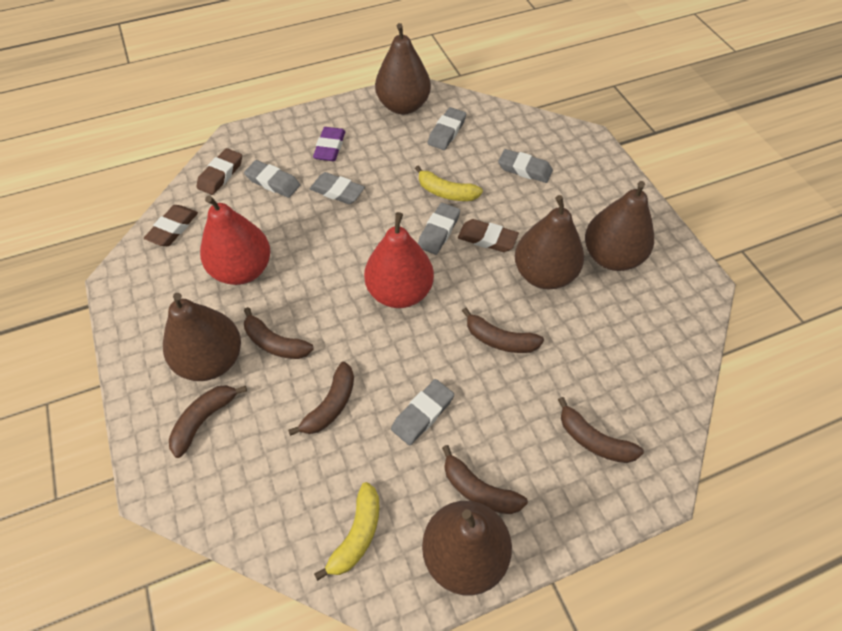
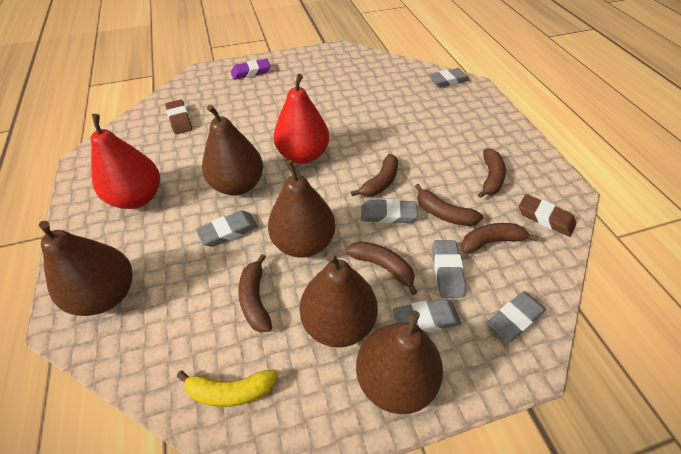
brown eraser: 3 -> 2
yellow banana: 2 -> 1

